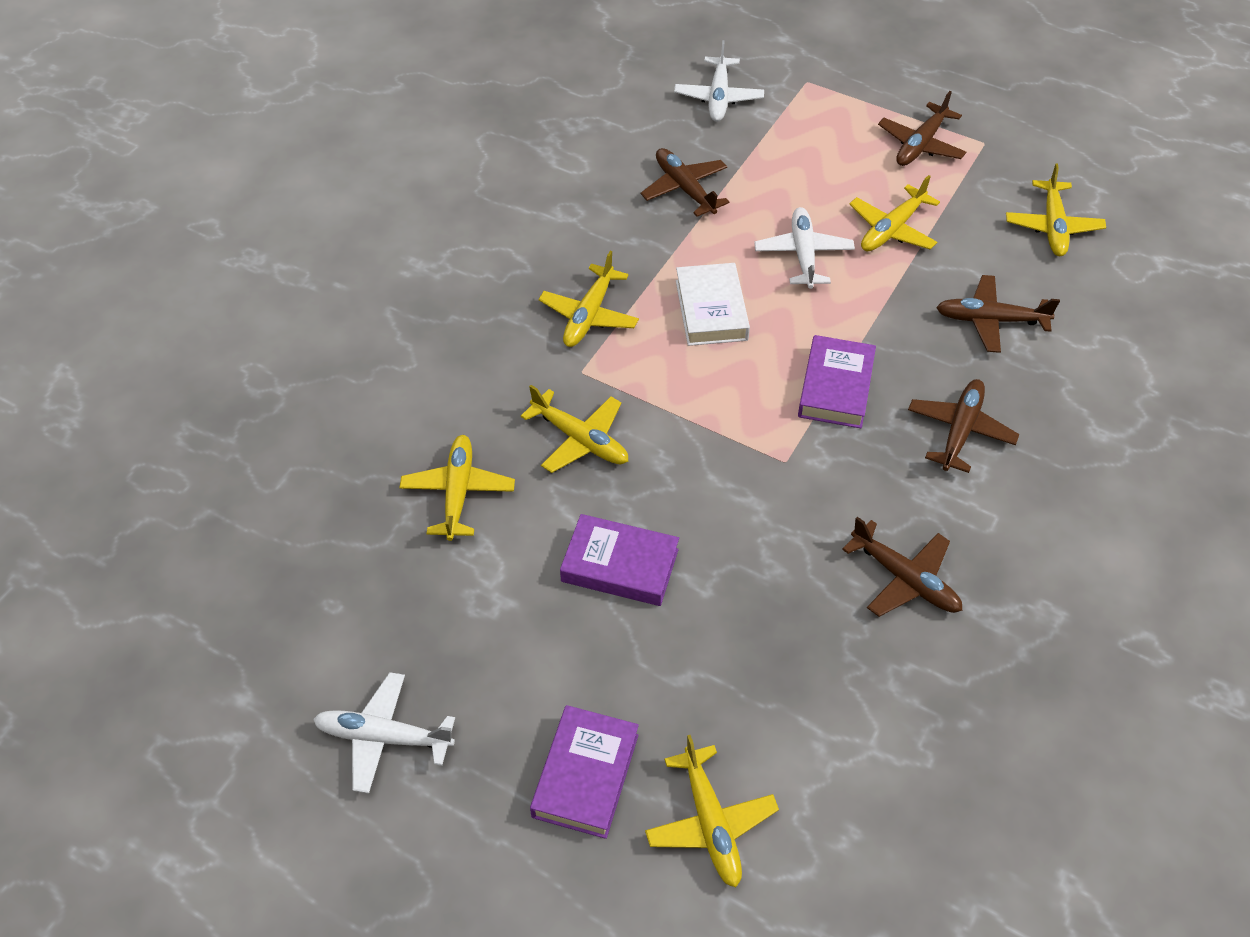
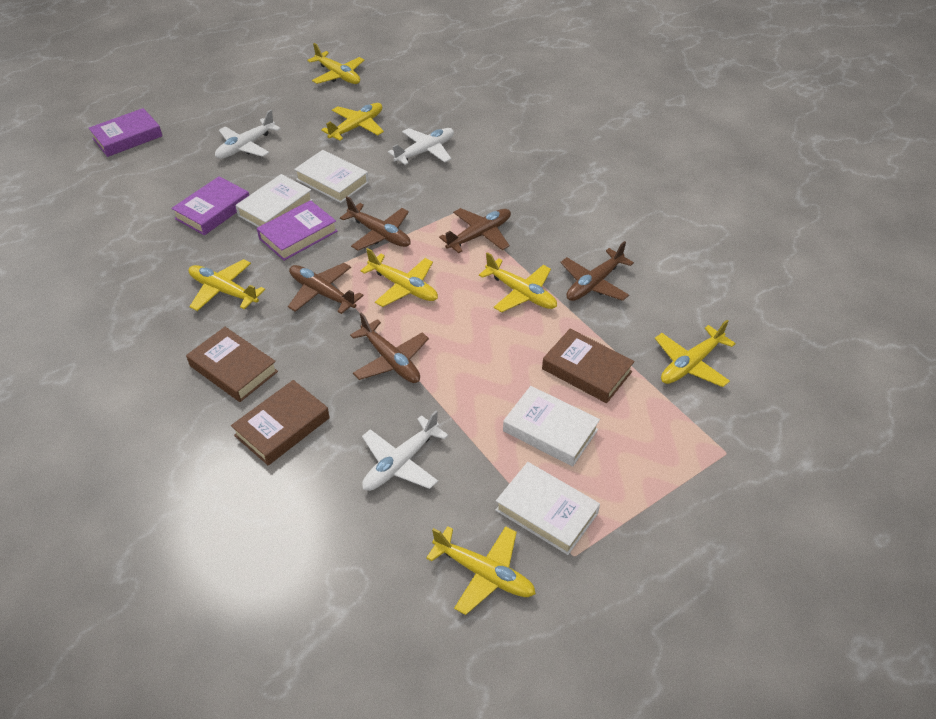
brown book: 0 -> 3
white book: 1 -> 4
yellow plane: 6 -> 7

